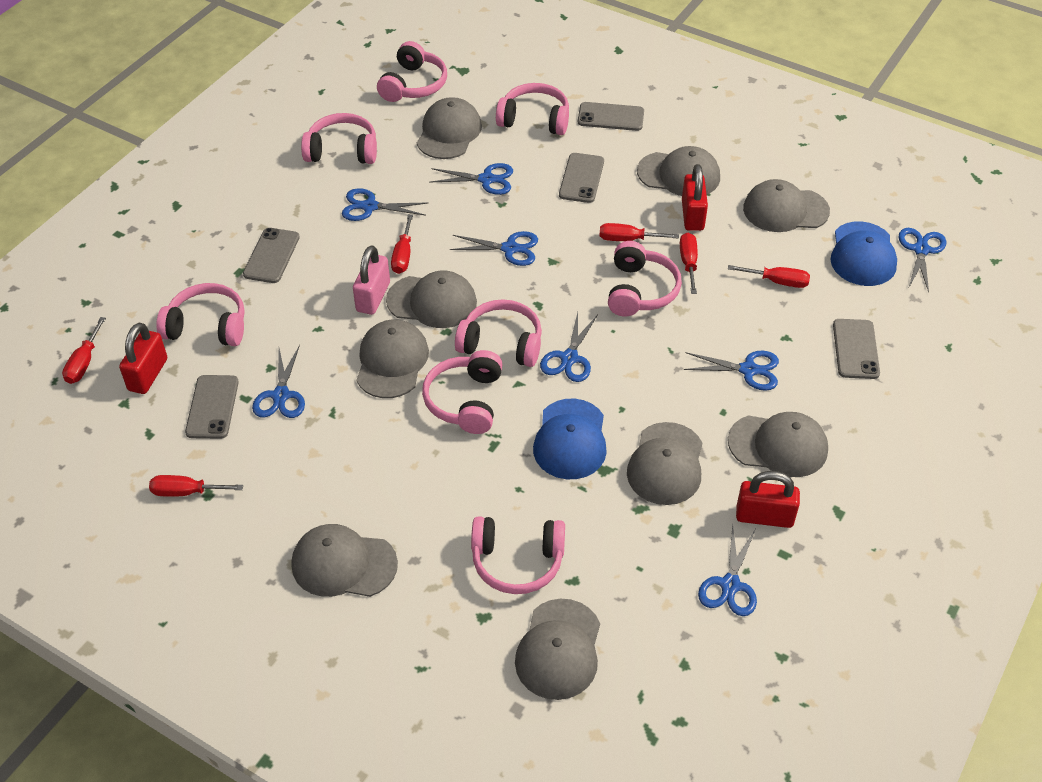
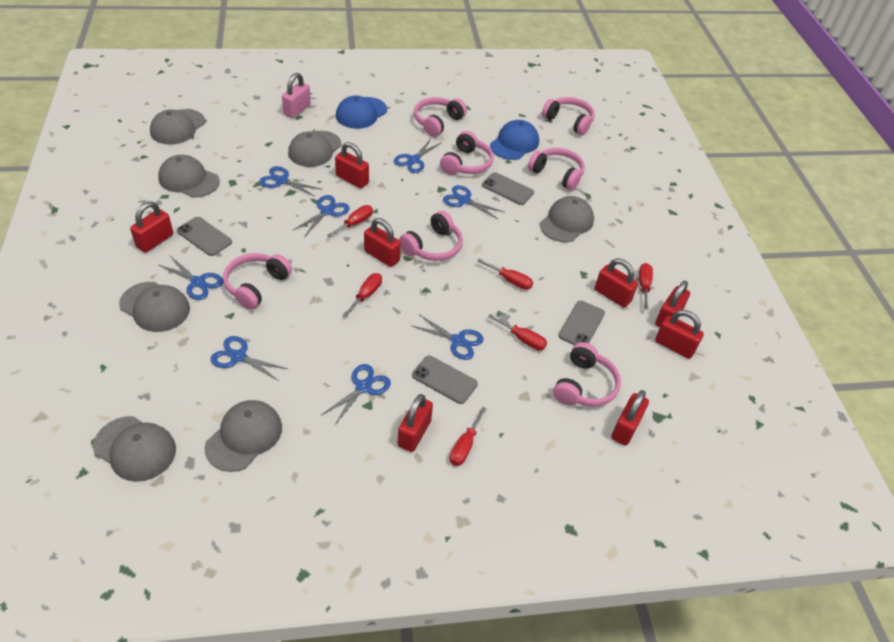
grey cap: 9 -> 7
grey phone: 5 -> 4
pink headphones: 8 -> 7
red padlock: 3 -> 8

